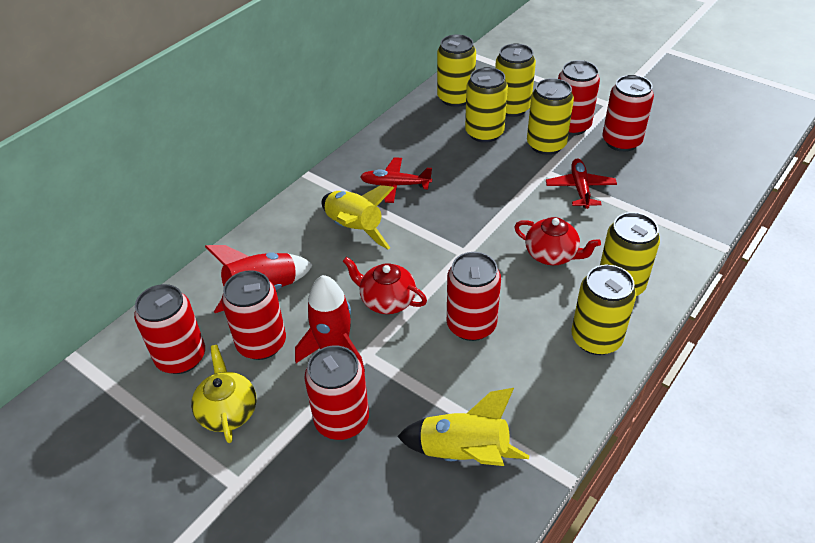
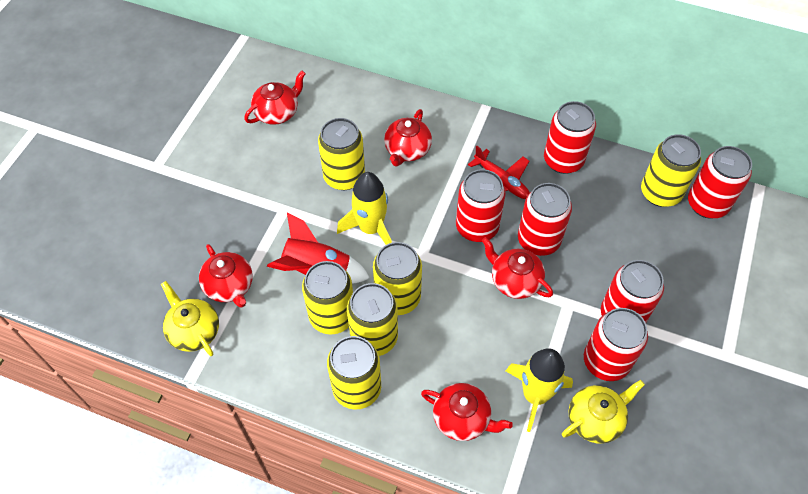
red plane: 2 -> 1
red rocket: 2 -> 1
red teapot: 2 -> 5
yellow teapot: 1 -> 2

